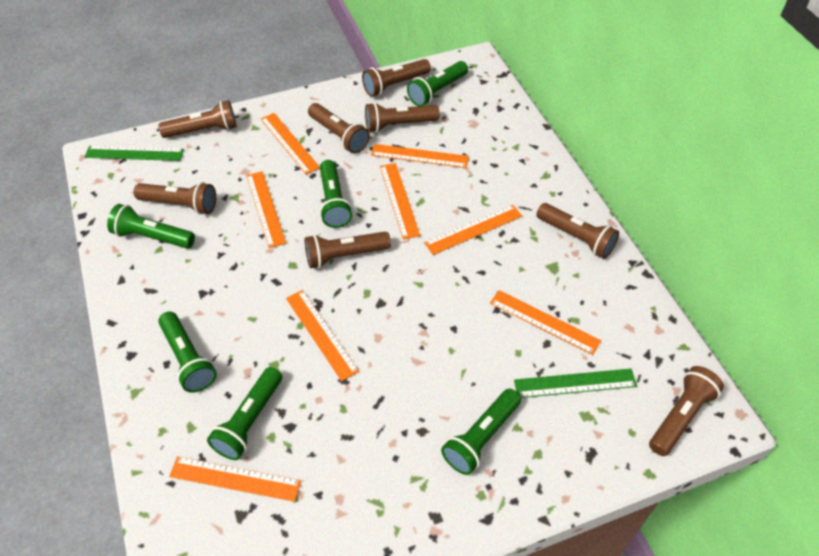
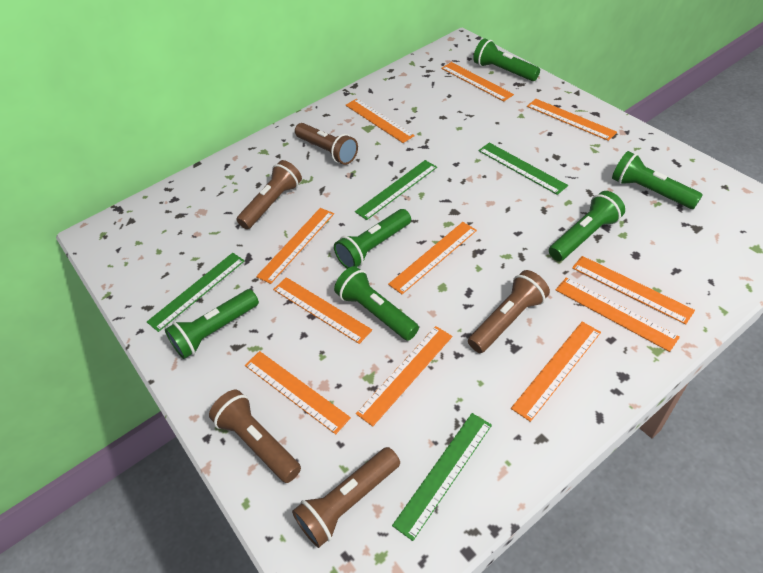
brown flashlight: 8 -> 5
green ruler: 2 -> 4
orange ruler: 8 -> 11

